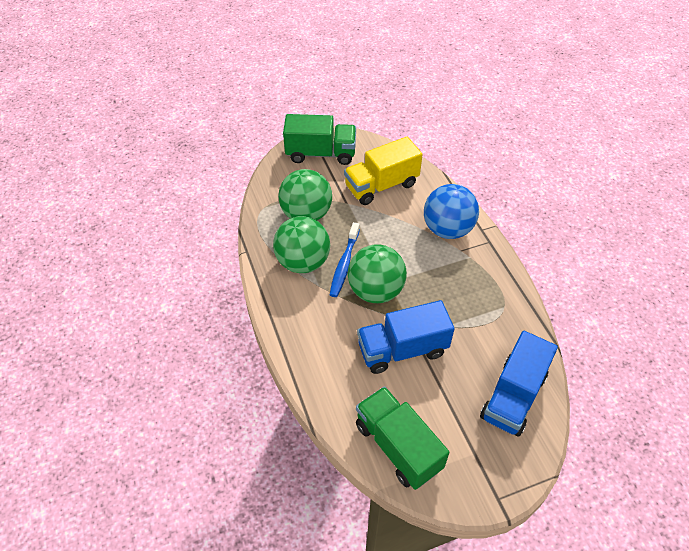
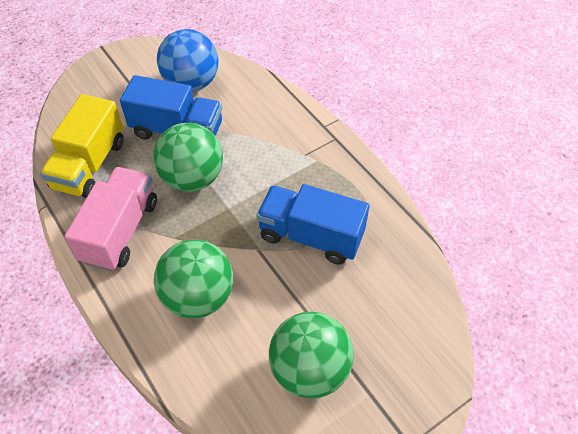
blue toothbrush: 1 -> 0
green truck: 2 -> 0
pink truck: 0 -> 1

